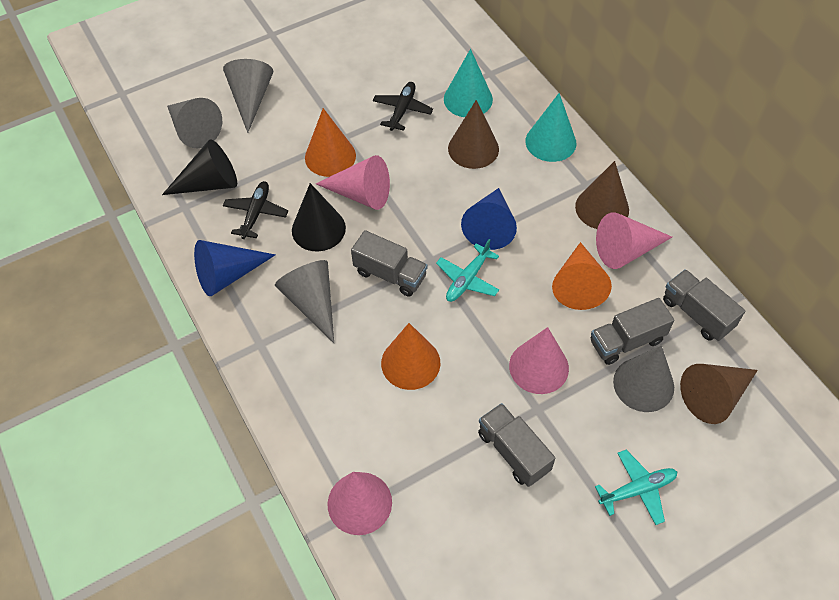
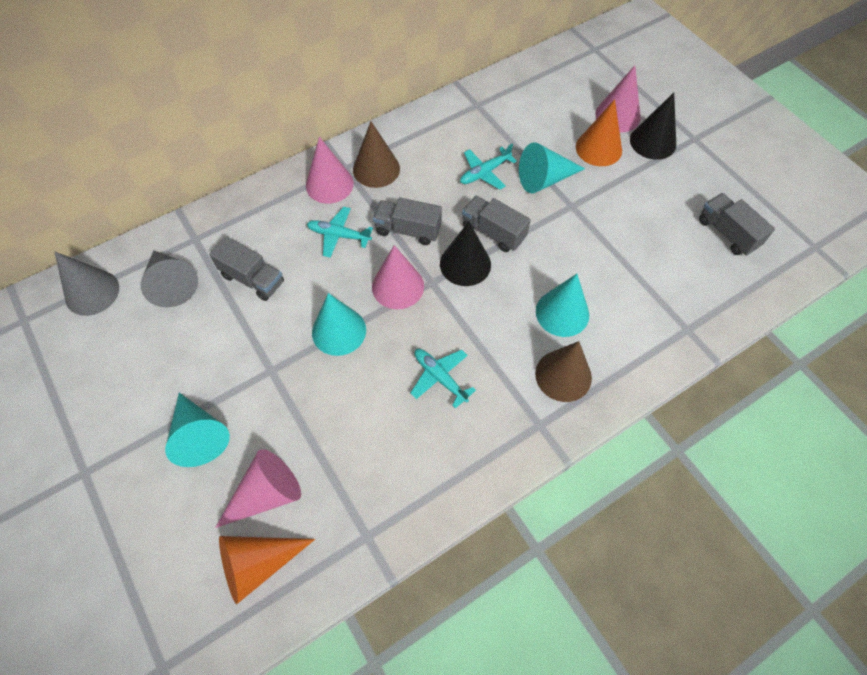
black plane: 2 -> 0
blue cone: 2 -> 0
brown cone: 3 -> 2
grey cone: 4 -> 2
orange cone: 3 -> 2
turquoise cone: 2 -> 4
turquoise plane: 2 -> 3

